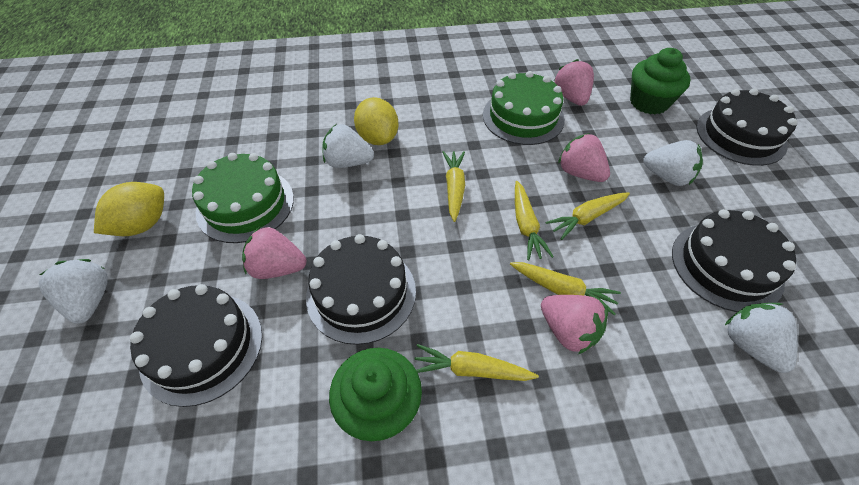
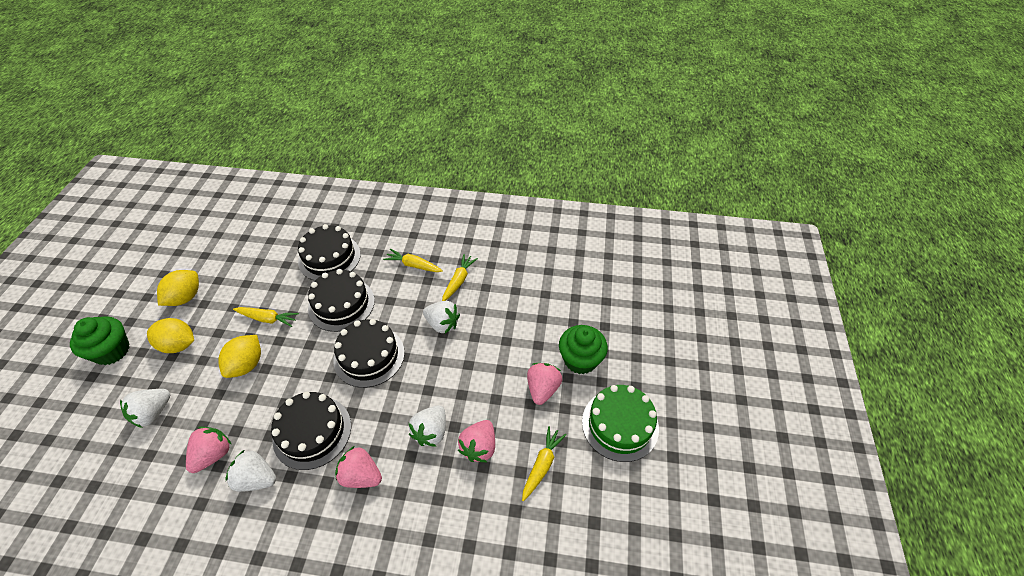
green cake: 2 -> 1
yellow carrot: 5 -> 4
yellow lemon: 2 -> 3

